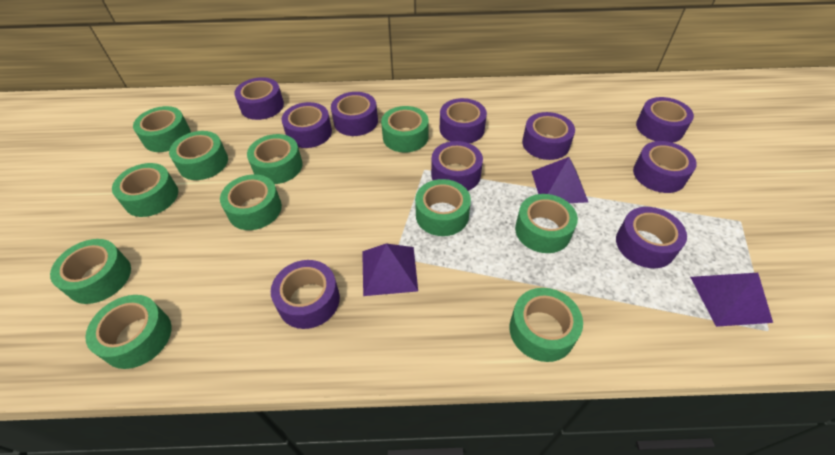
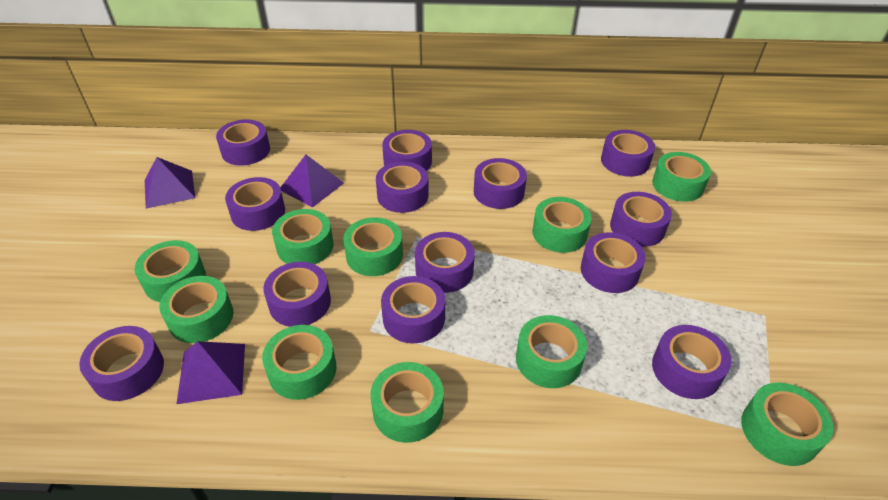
green tape: 11 -> 10
purple tape: 10 -> 13

